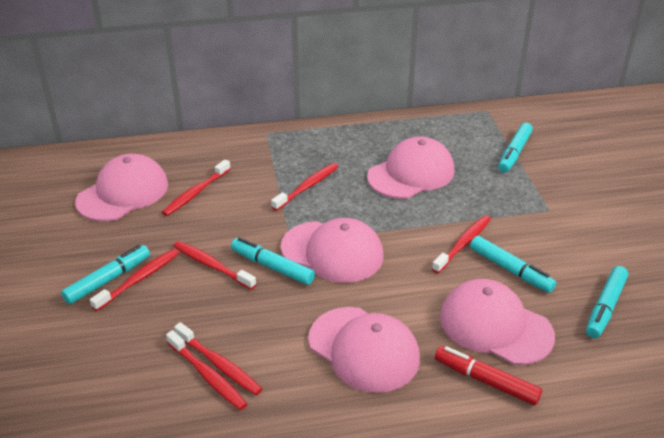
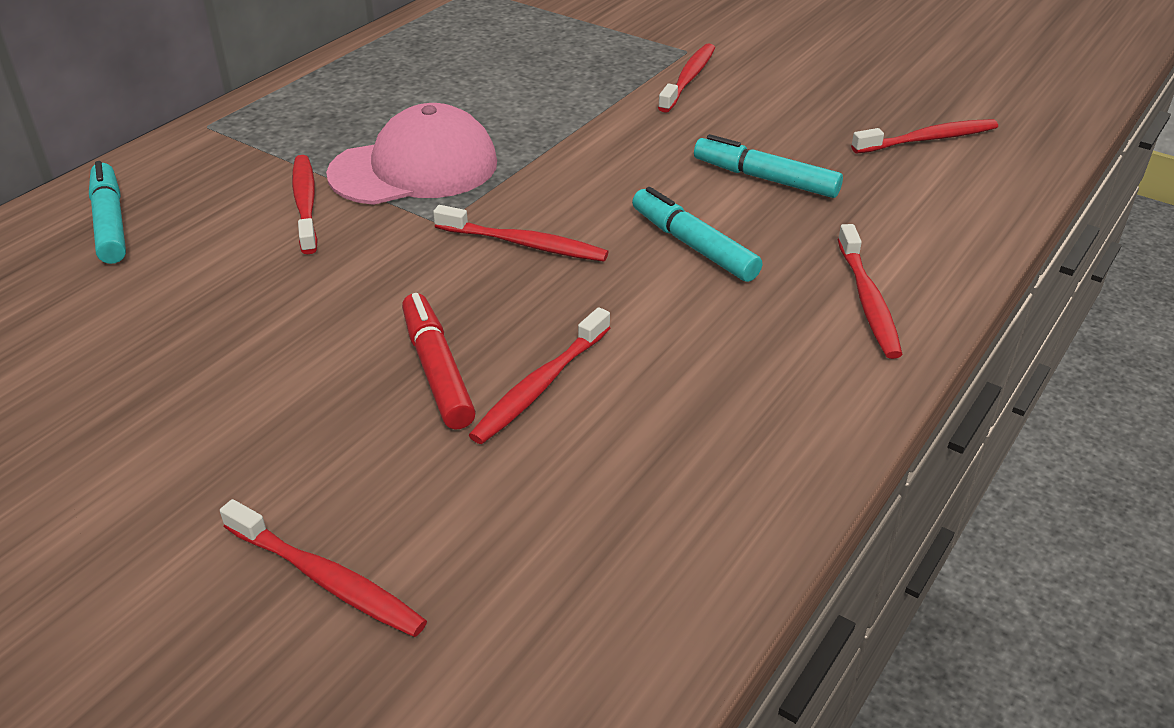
pink cap: 5 -> 1
turquoise marker: 5 -> 3

